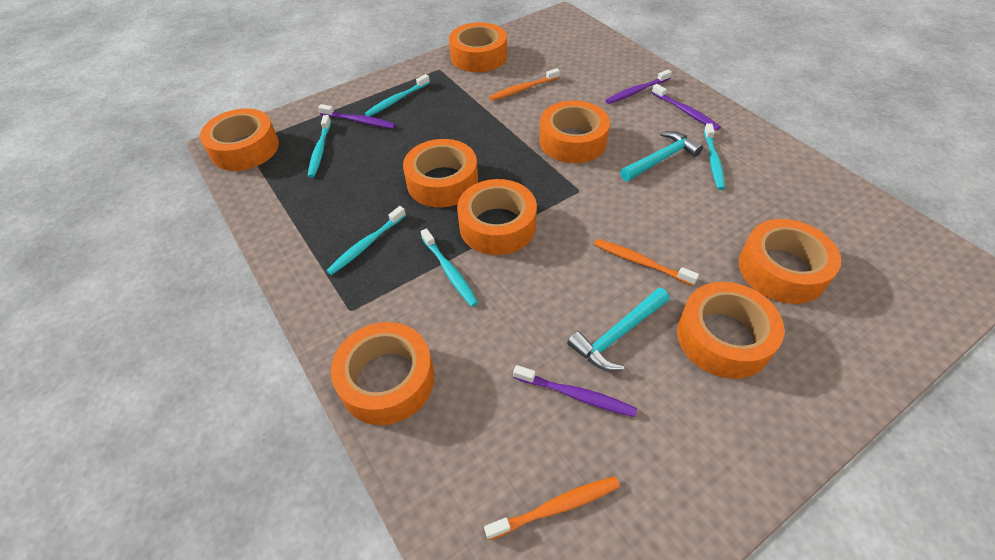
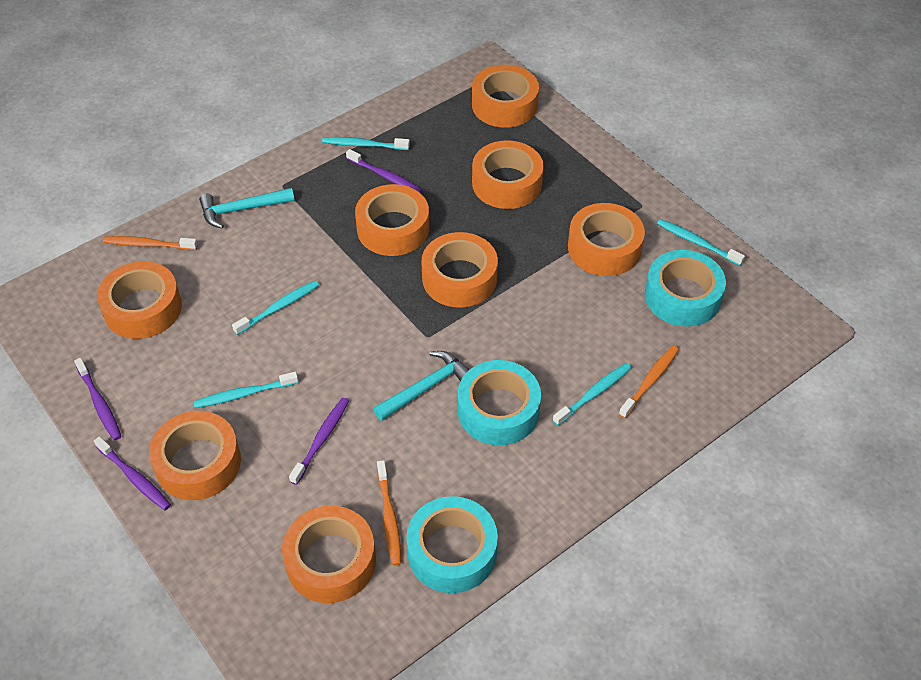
turquoise tape: 0 -> 3

